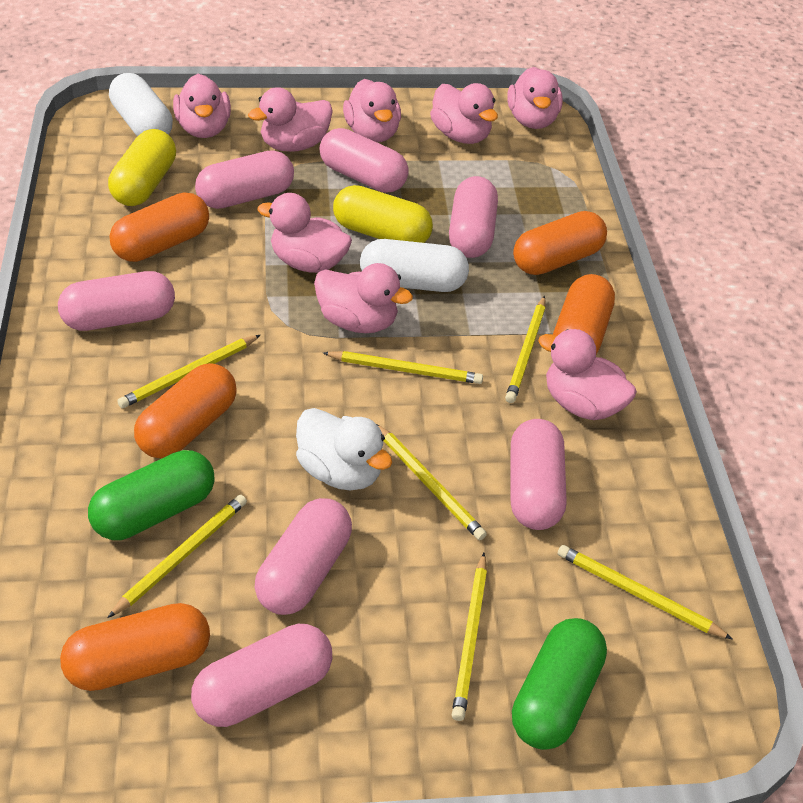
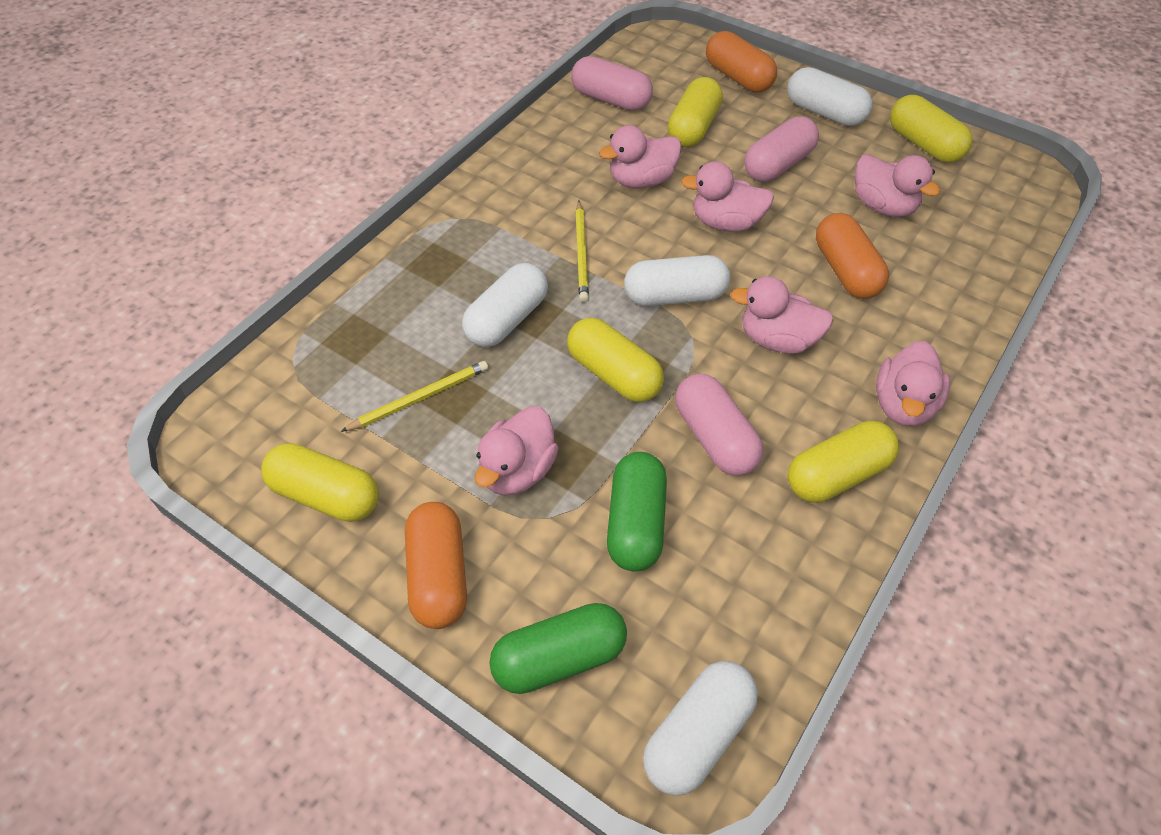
orange capsule: 5 -> 3
pink capsule: 7 -> 3
pink duck: 8 -> 6
white capsule: 2 -> 4
white duck: 1 -> 0
yellow capsule: 2 -> 5
yellow pencil: 7 -> 2

